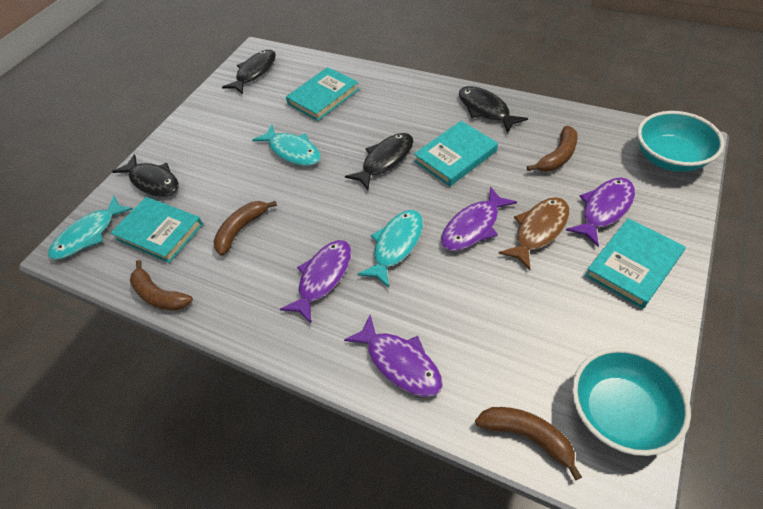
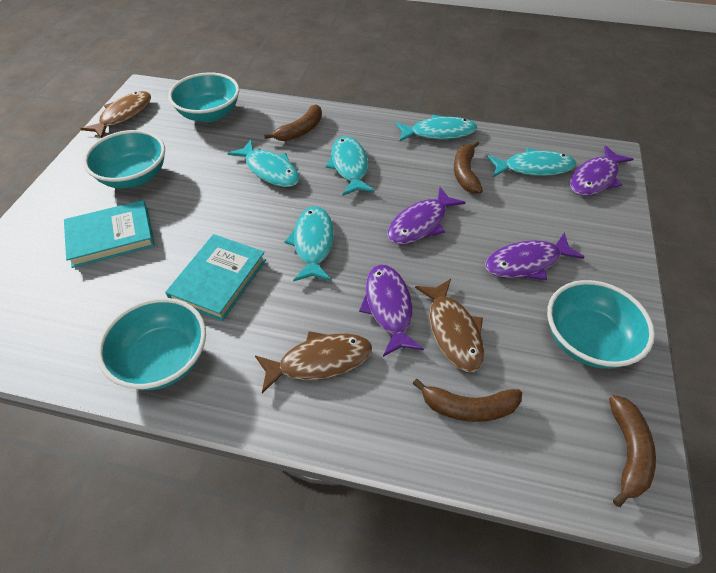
black fish: 4 -> 0
brown fish: 1 -> 3
turquoise book: 4 -> 2
turquoise bowl: 2 -> 4
turquoise fish: 3 -> 5

